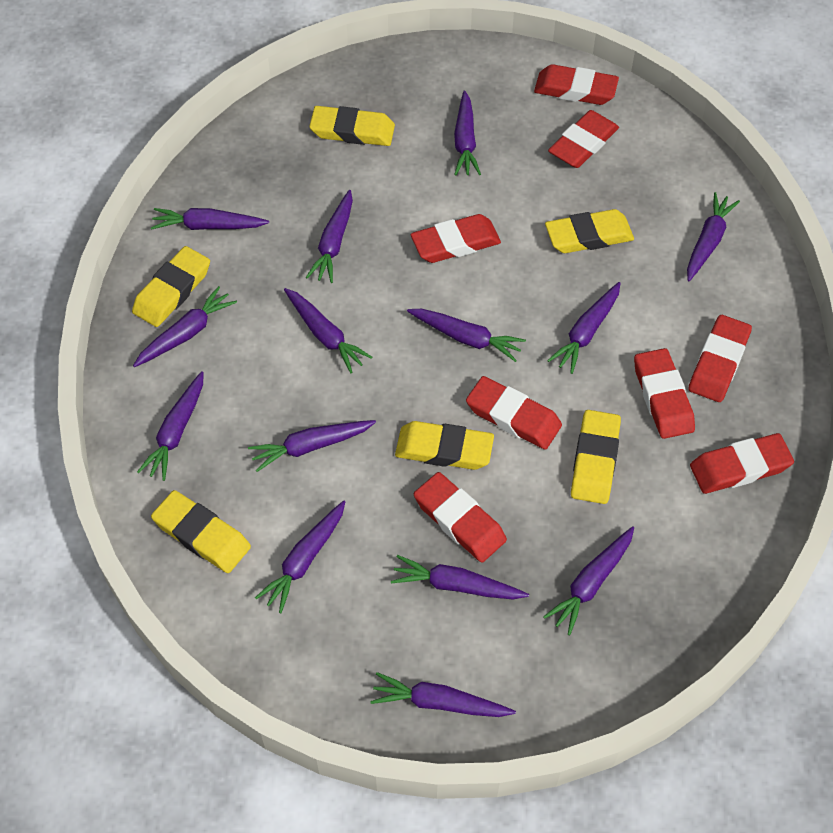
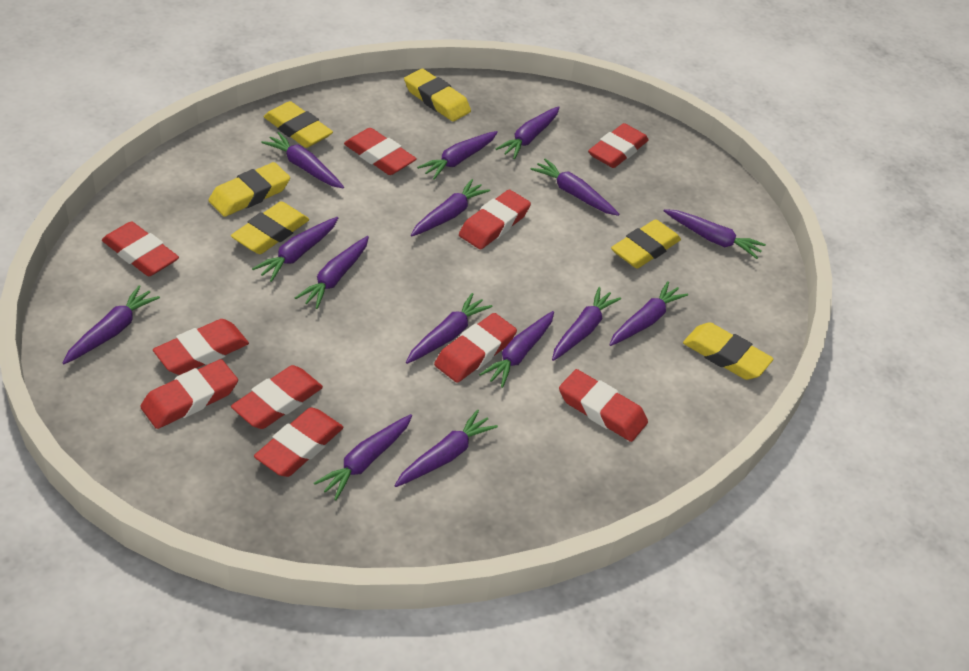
purple carrot: 14 -> 15
red eraser: 8 -> 10

